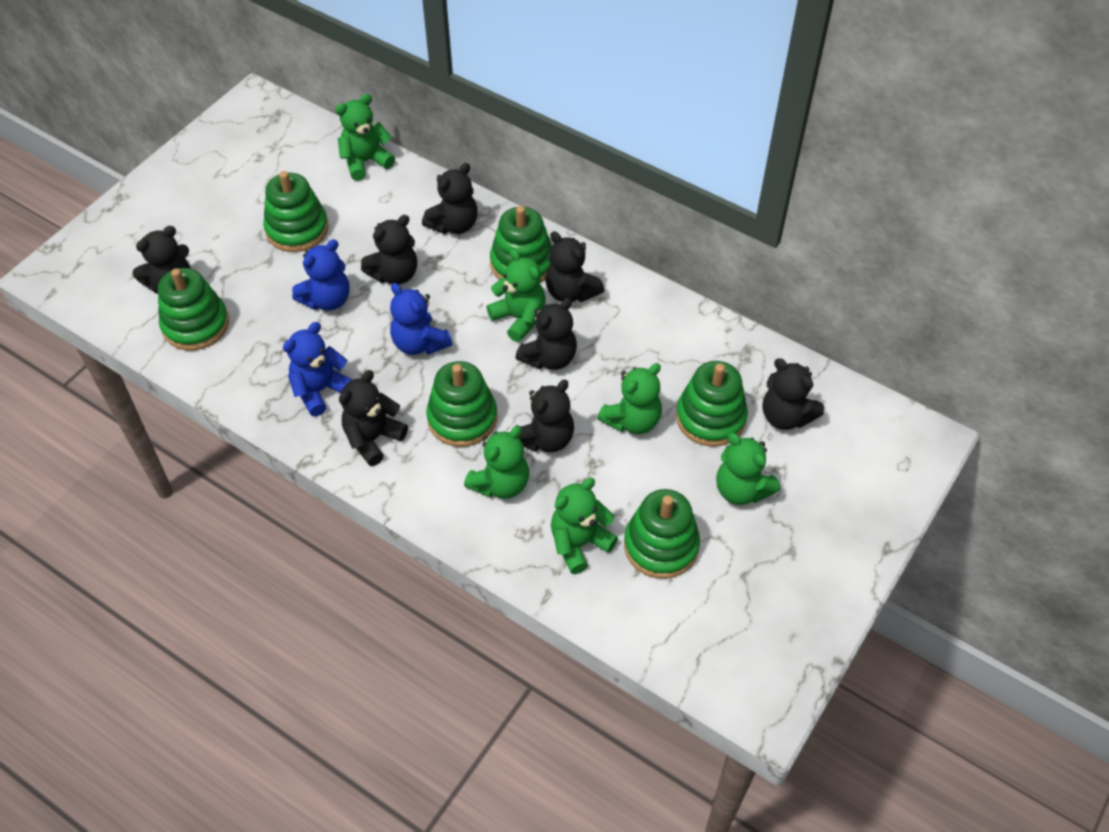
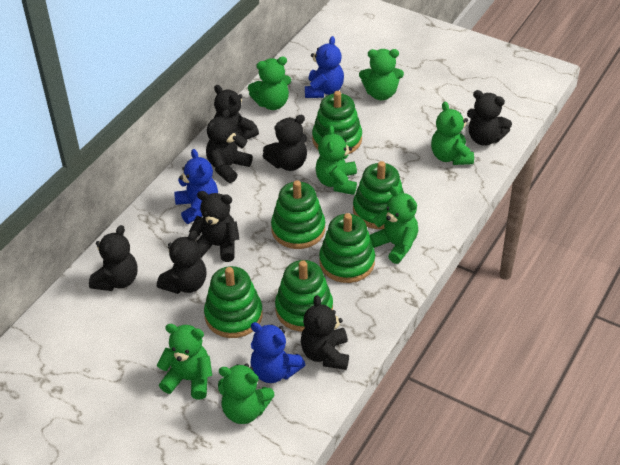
green teddy bear: 6 -> 7

